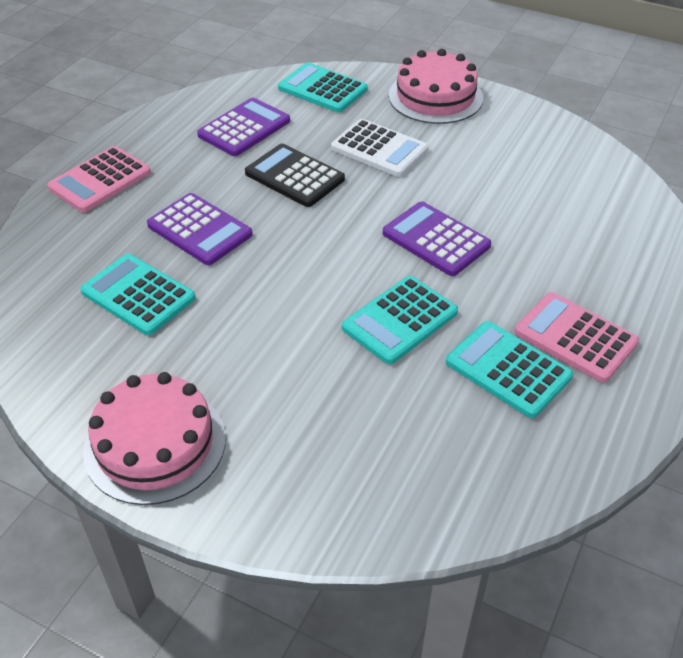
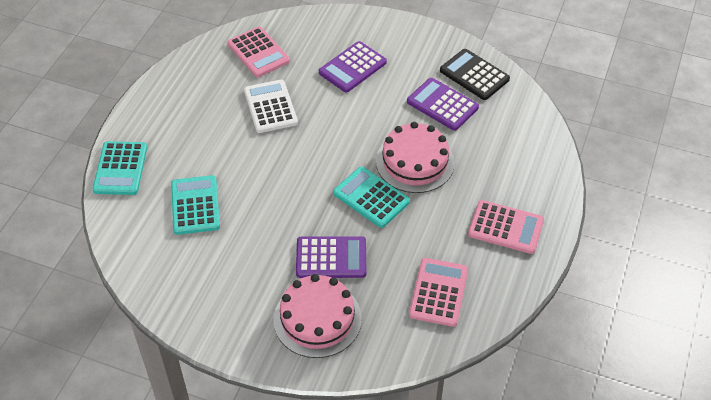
pink calculator: 2 -> 3
turquoise calculator: 4 -> 3

